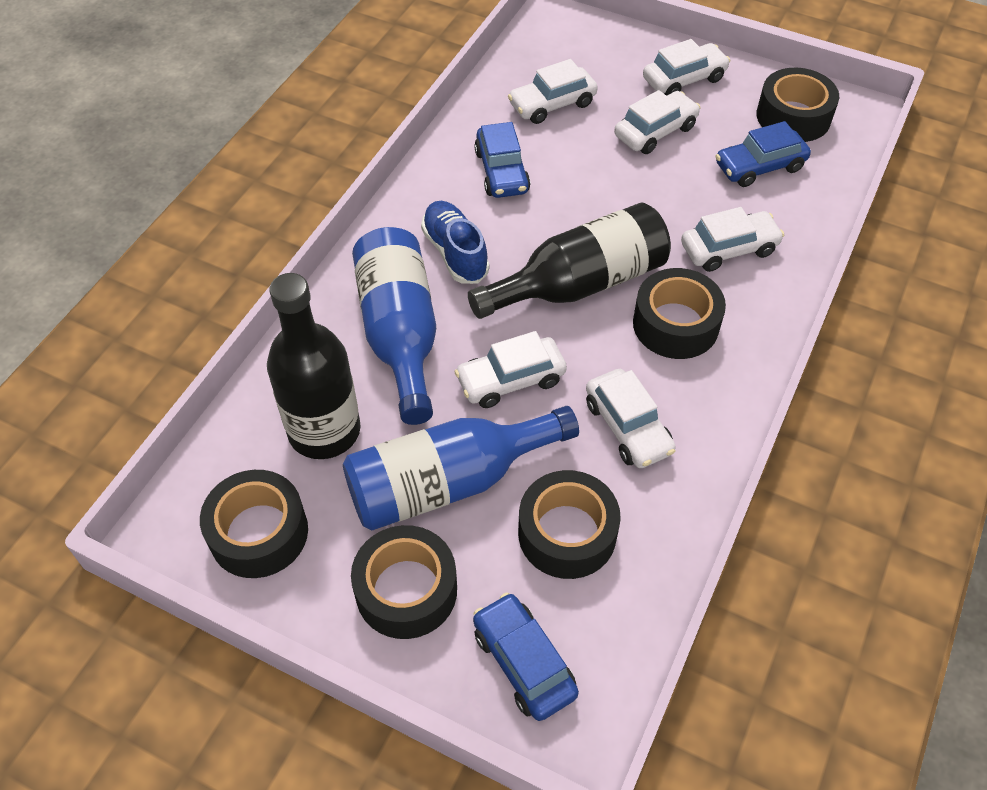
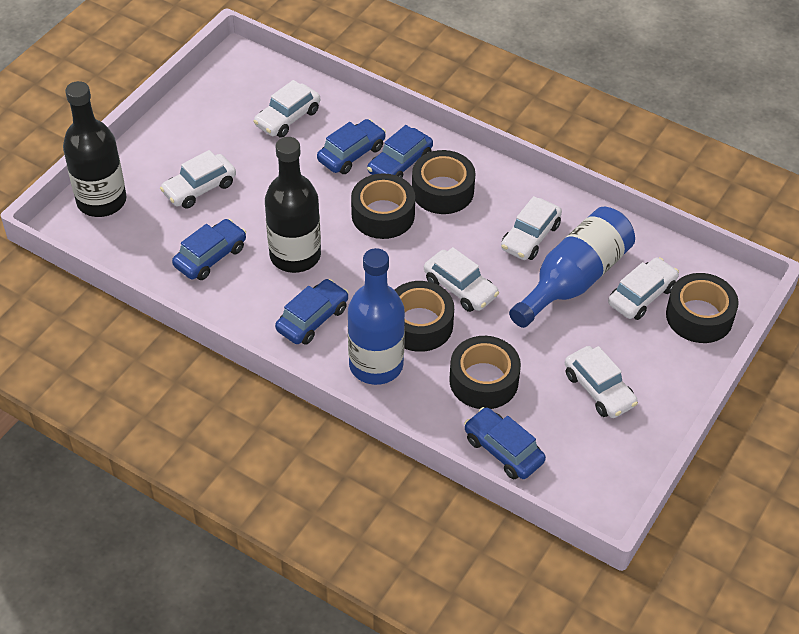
blue car: 3 -> 5
blue shoe: 1 -> 0

